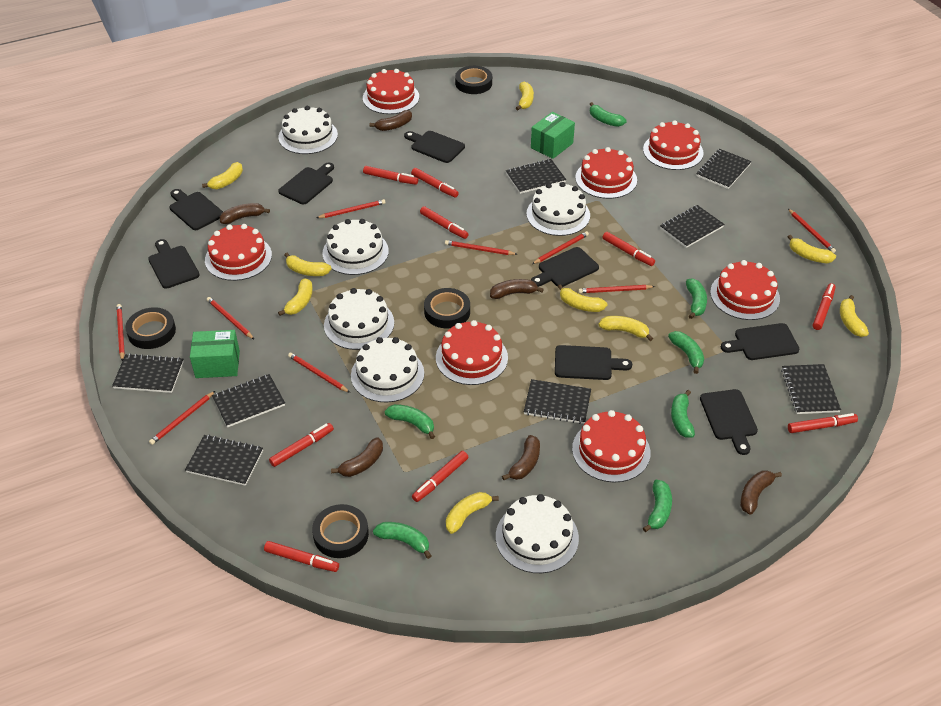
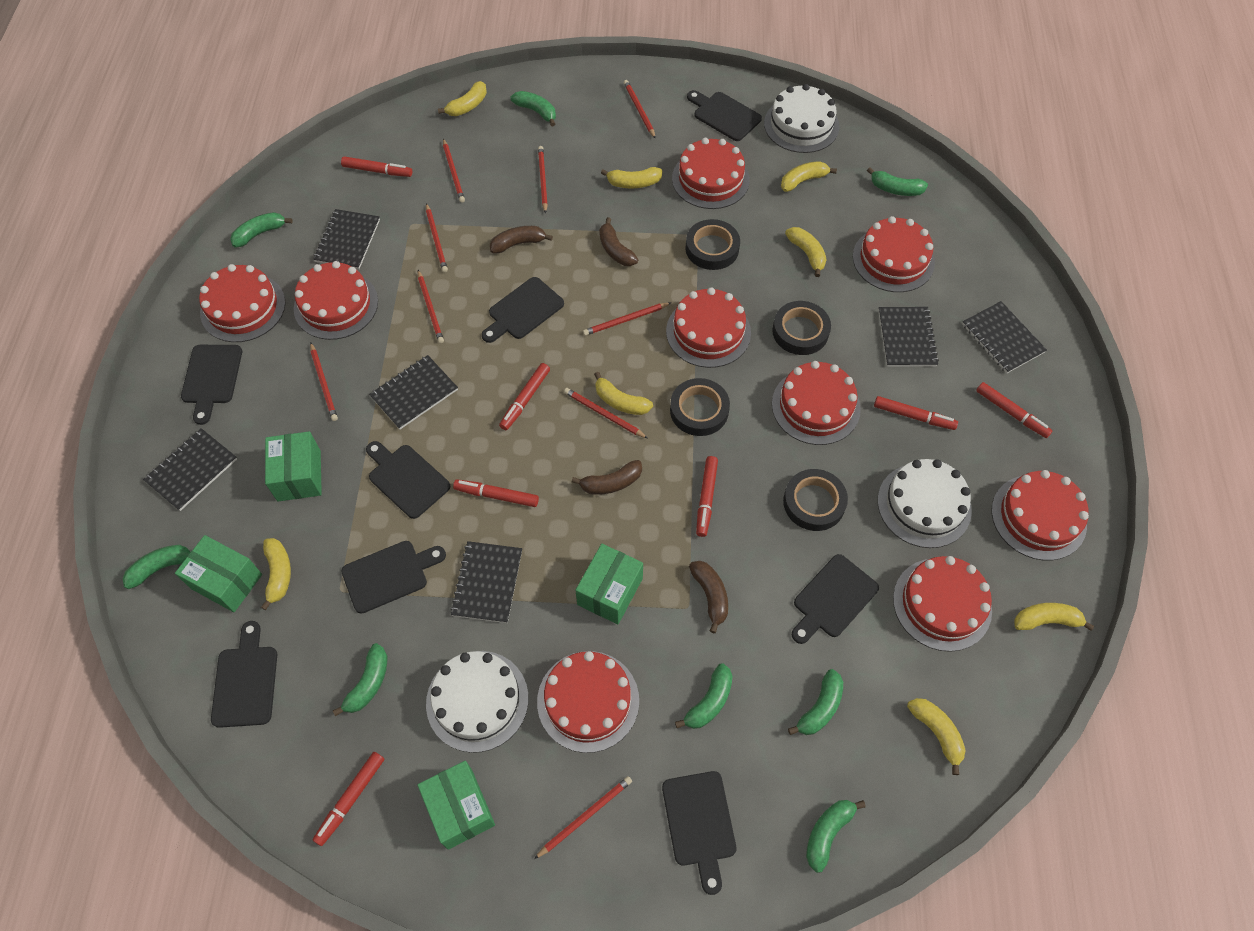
black notebook: 8 -> 6
brown banana: 6 -> 4
green banana: 7 -> 8
green box: 2 -> 4
red cake: 7 -> 9
red marker: 9 -> 7
white cake: 6 -> 3
yellow banana: 9 -> 8

